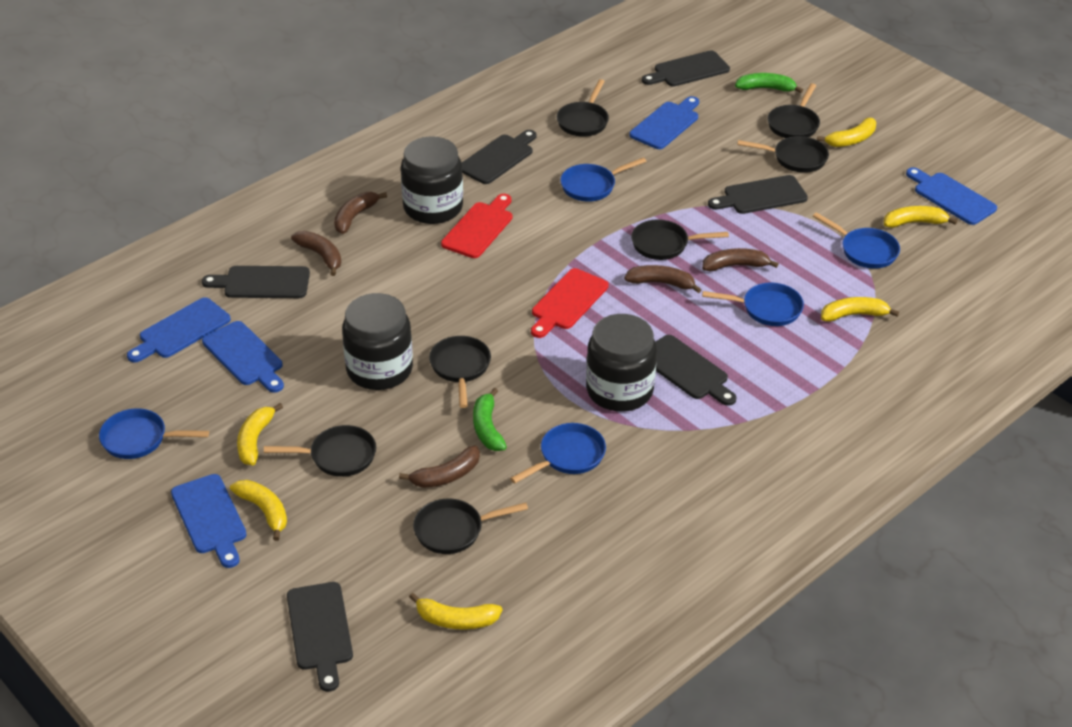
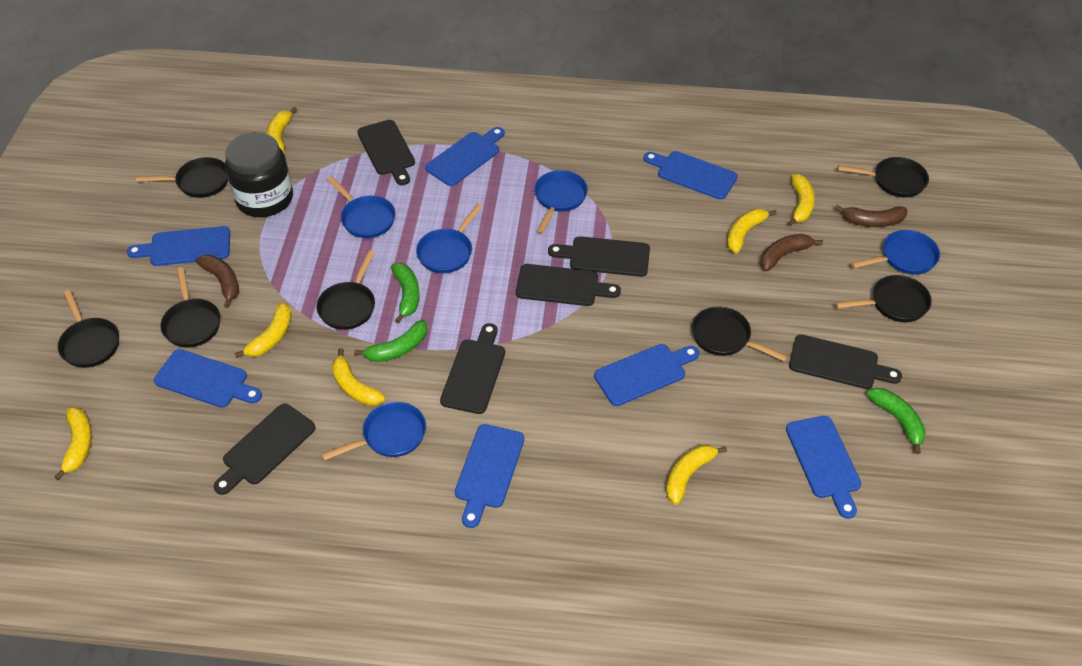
black jar: 3 -> 1
blue cutting board: 5 -> 7
brown banana: 5 -> 3
green banana: 2 -> 3
red cutting board: 2 -> 0
yellow banana: 6 -> 7

